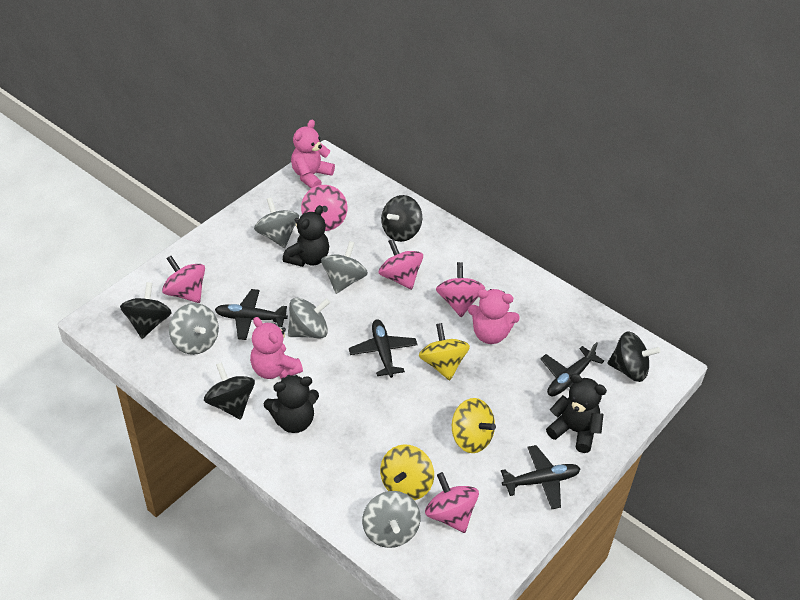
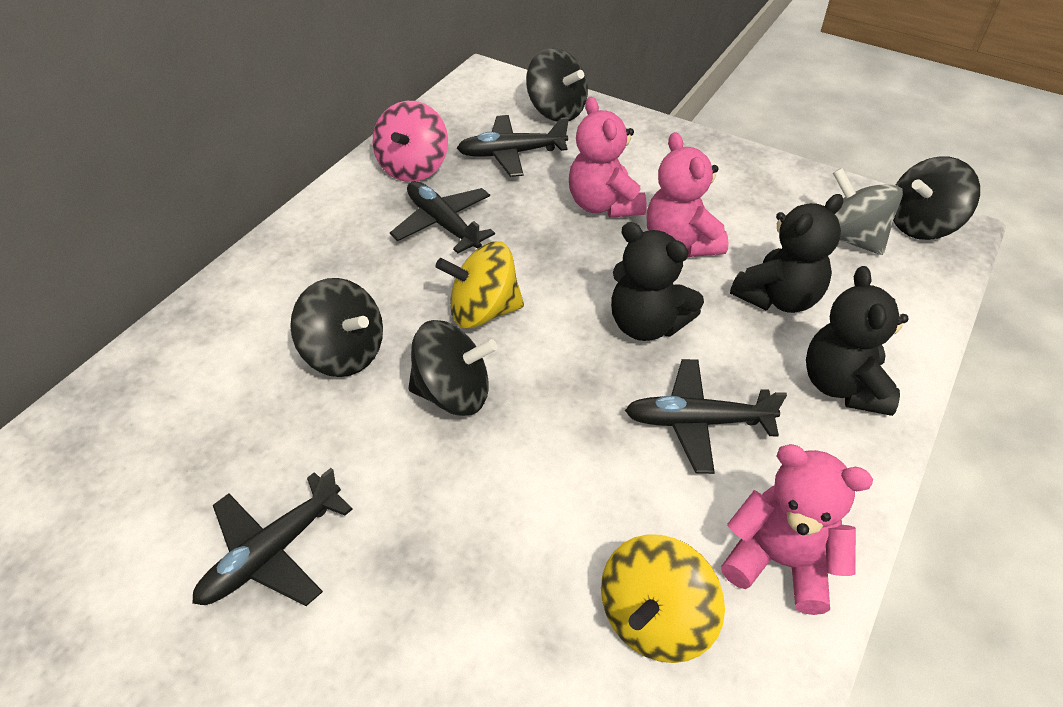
grey spinning top: 5 -> 1
pink spinning top: 5 -> 1
yellow spinning top: 3 -> 2

